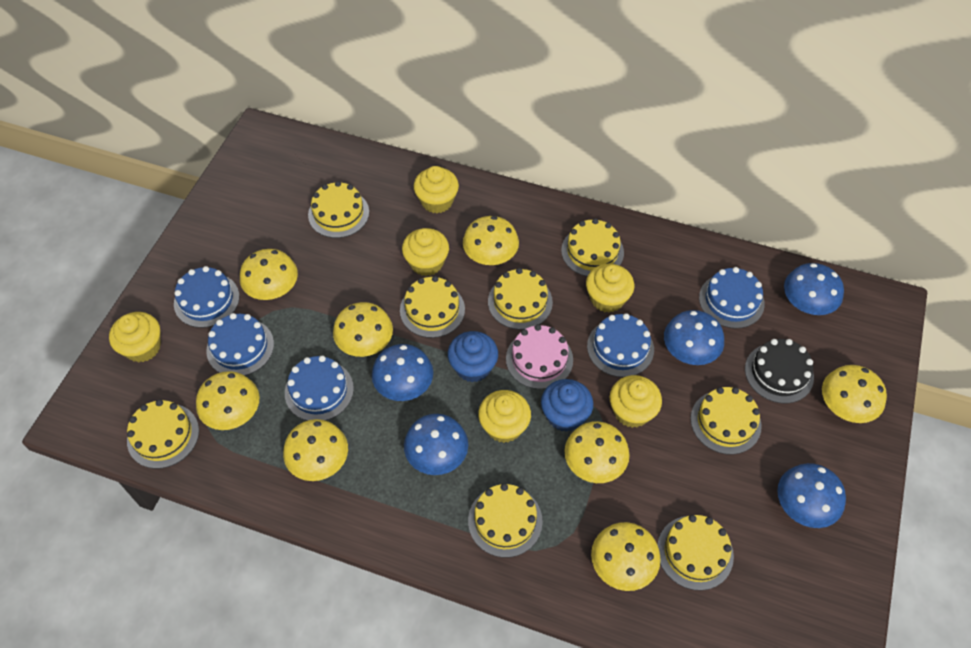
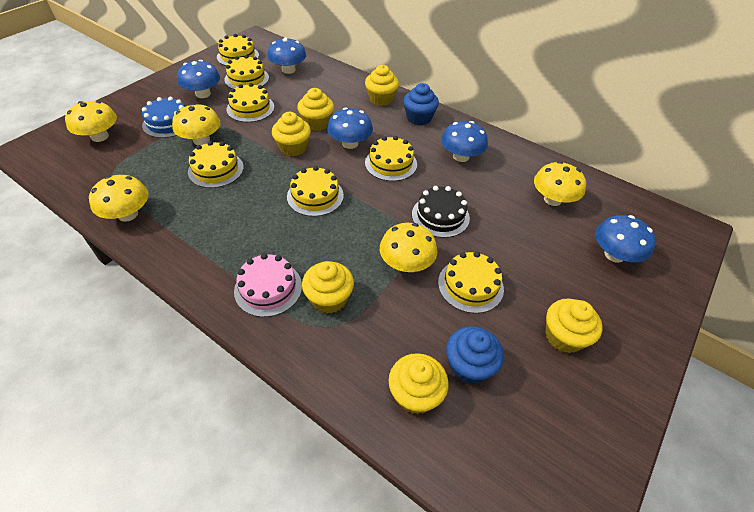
blue cake: 5 -> 1
yellow cake: 8 -> 7
yellow mushroom: 8 -> 5

